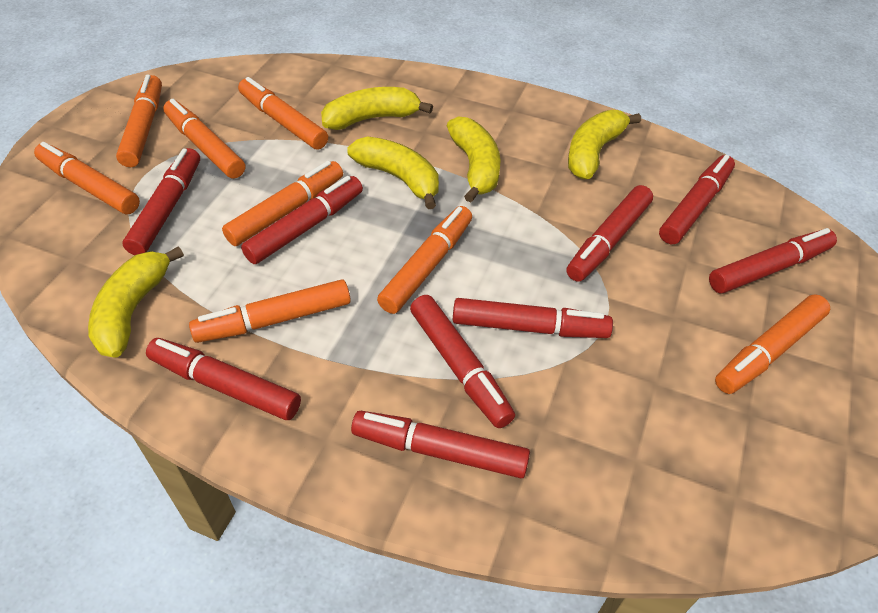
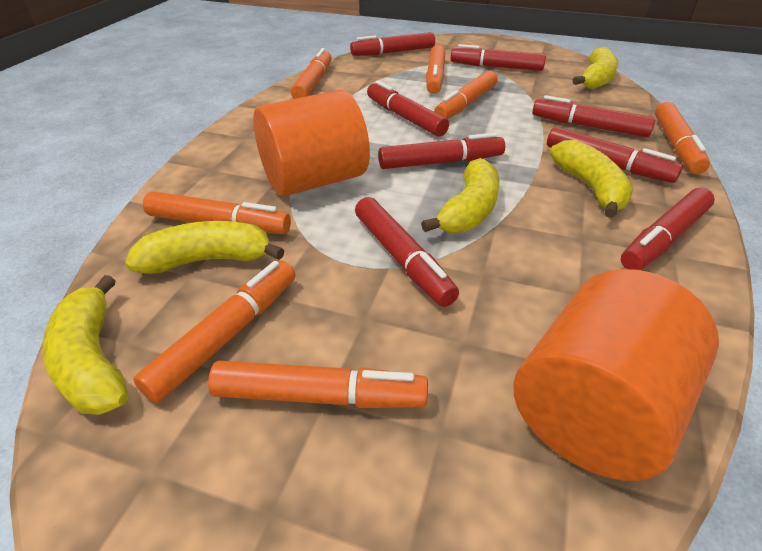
orange cylinder: 0 -> 2
orange marker: 8 -> 7
red marker: 9 -> 8

